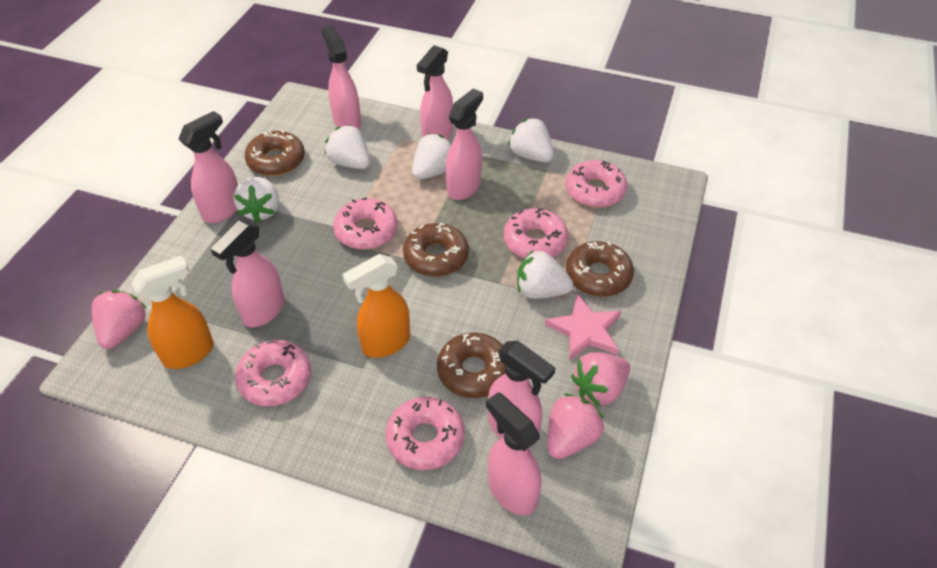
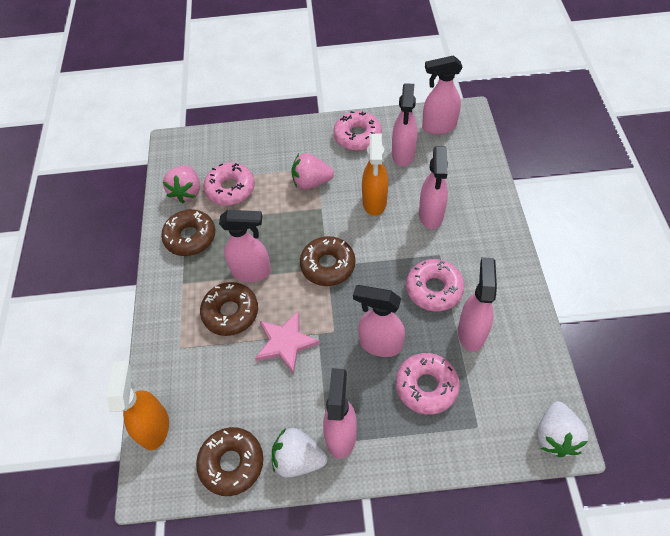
pink donut: 5 -> 4
pink strawberry: 3 -> 2
white strawberry: 5 -> 2

